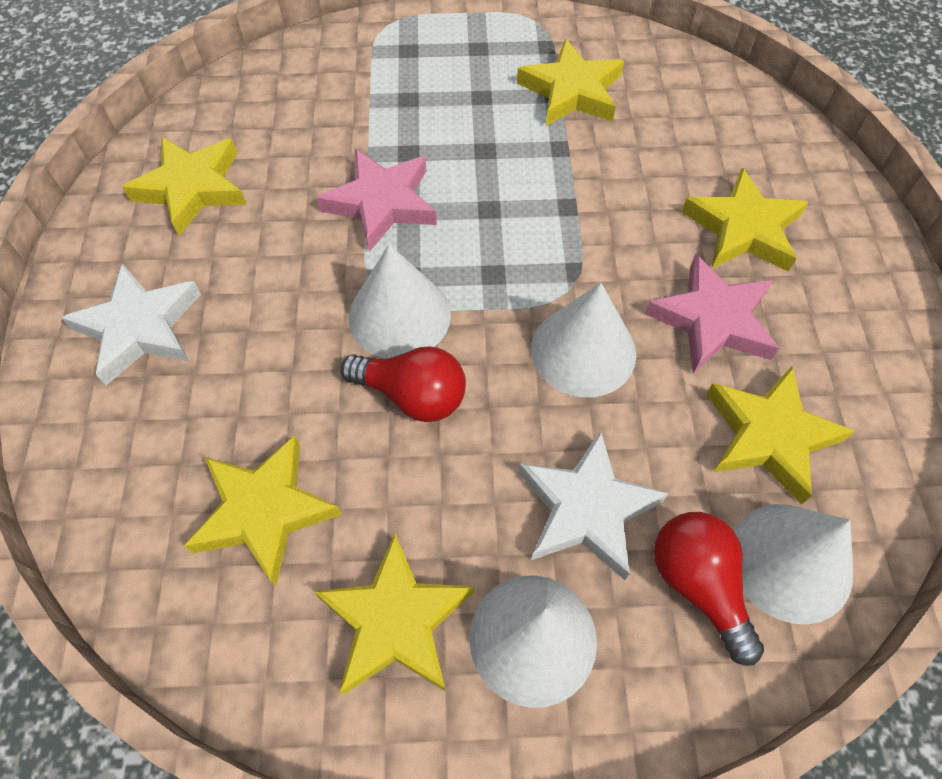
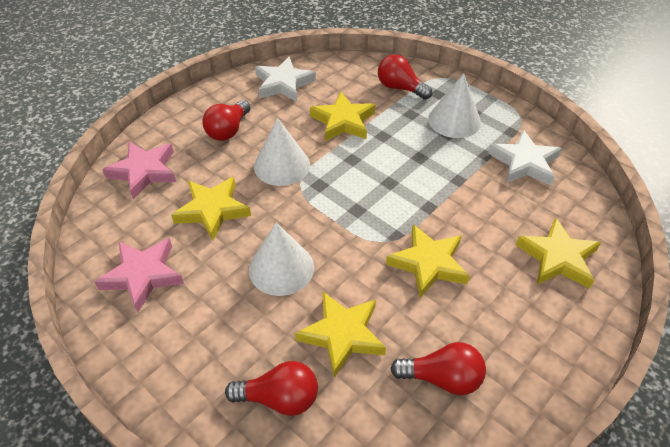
red light bulb: 2 -> 4
white cone: 4 -> 3
yellow star: 6 -> 5

